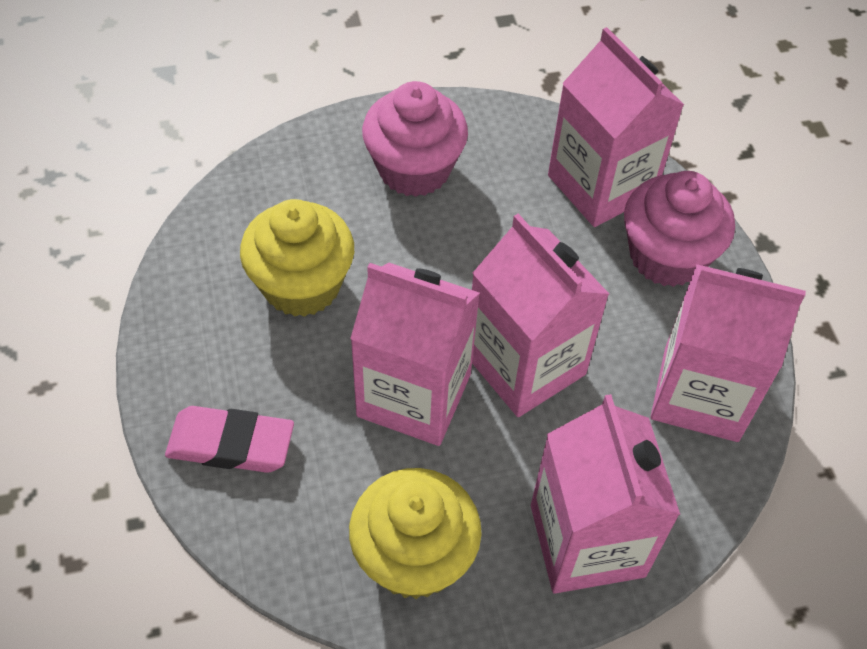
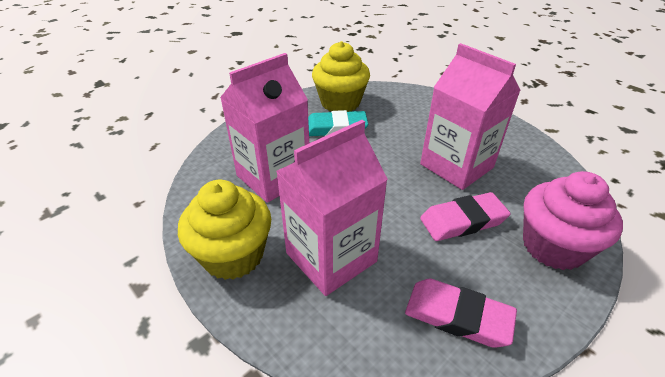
pink carton: 5 -> 3
pink cupcake: 2 -> 1
pink eraser: 1 -> 2
turquoise eraser: 0 -> 1

